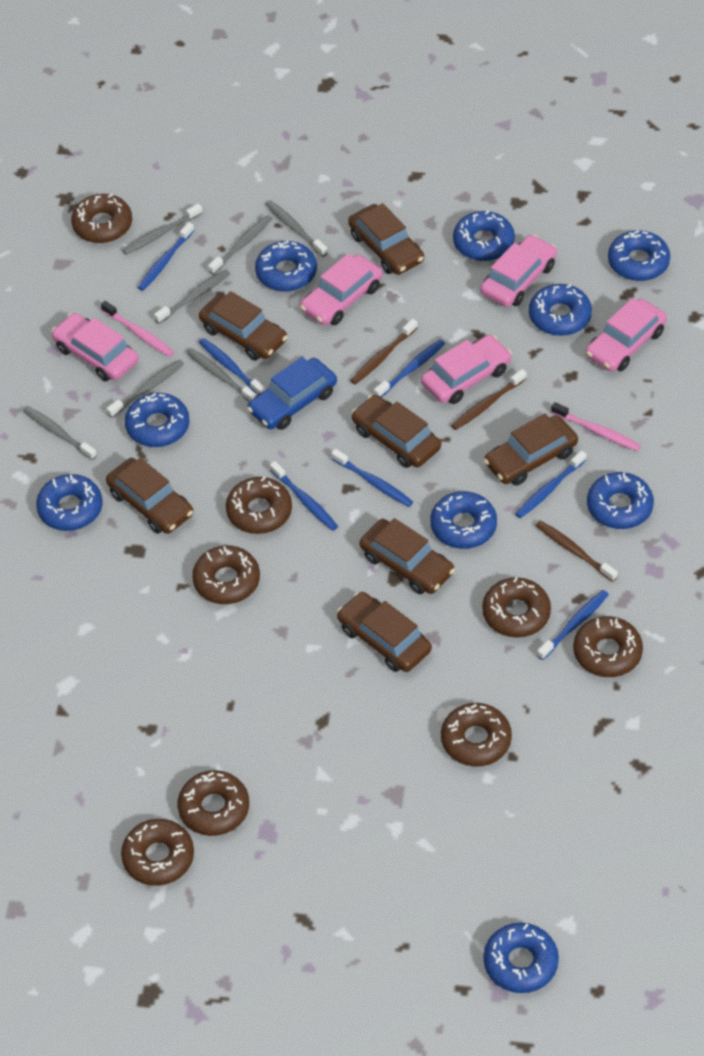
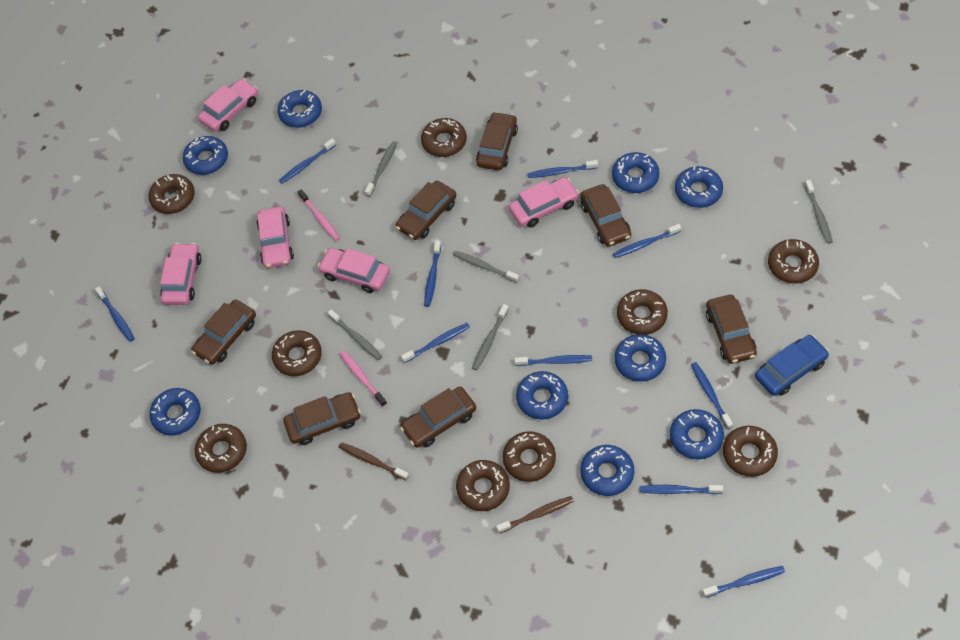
blue toothbrush: 7 -> 10
brown donut: 8 -> 9
brown toothbrush: 3 -> 2
grey toothbrush: 7 -> 5

